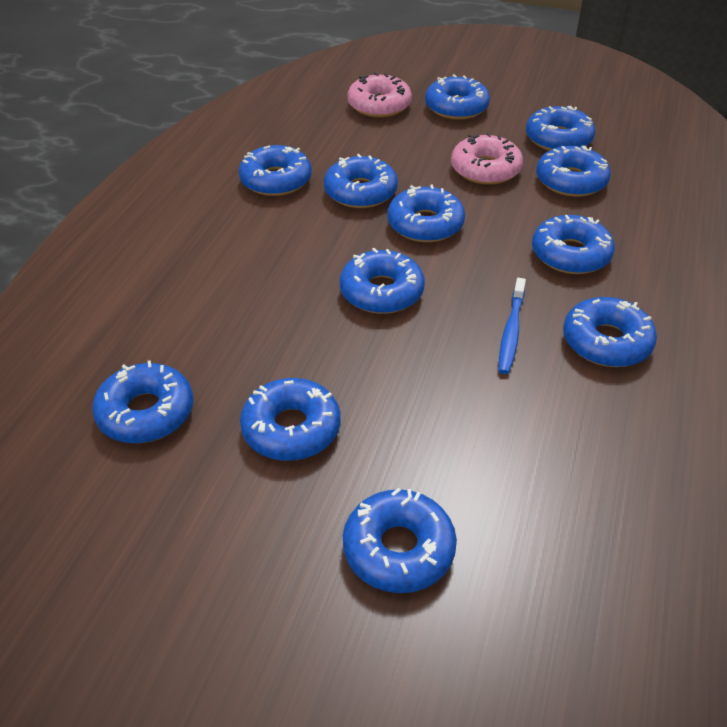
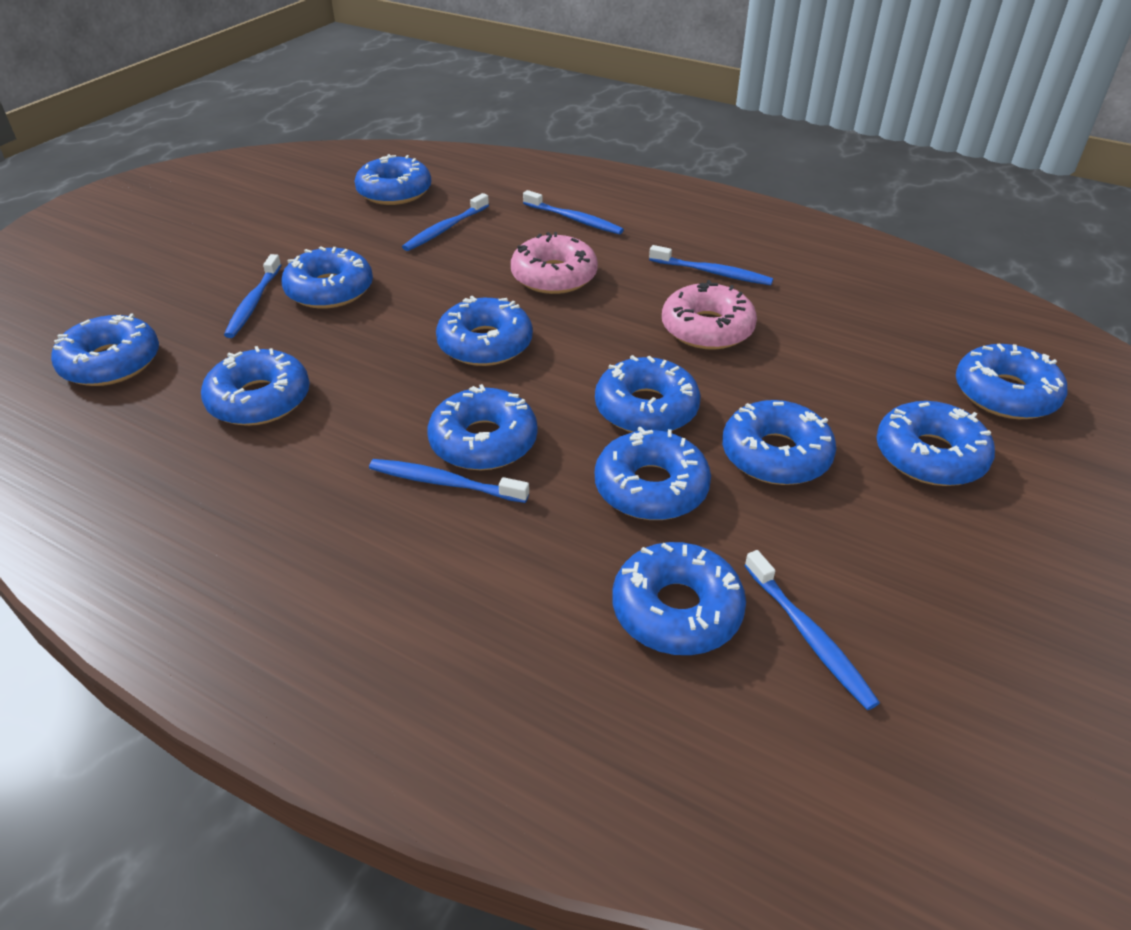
blue toothbrush: 1 -> 6

